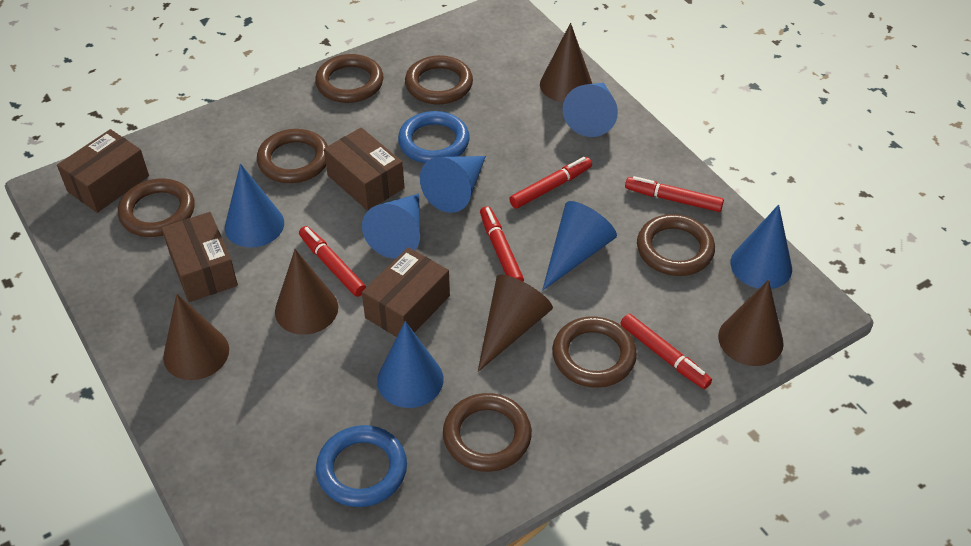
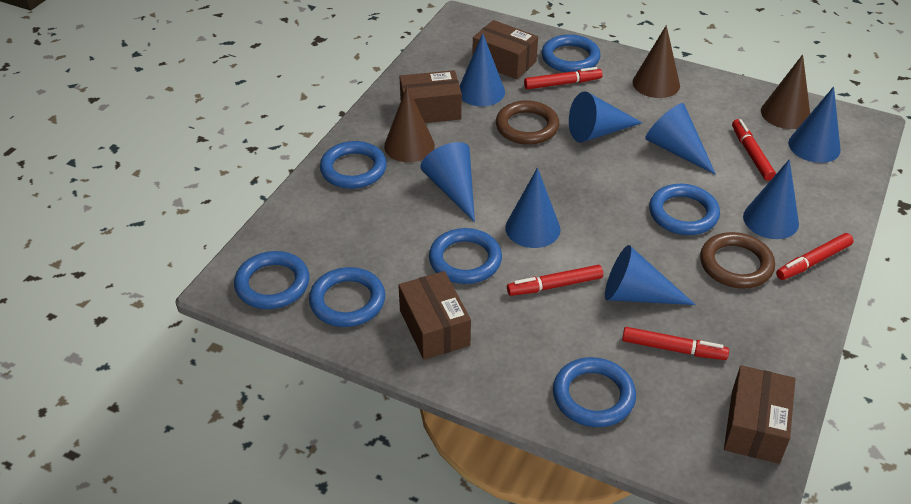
blue cone: 7 -> 8
blue ring: 2 -> 7
brown cone: 5 -> 3
brown ring: 7 -> 2

